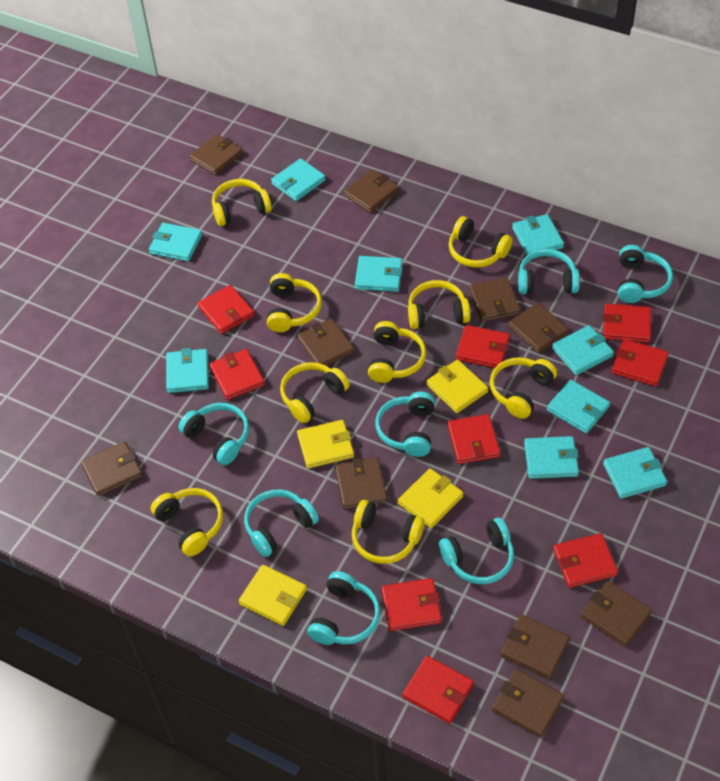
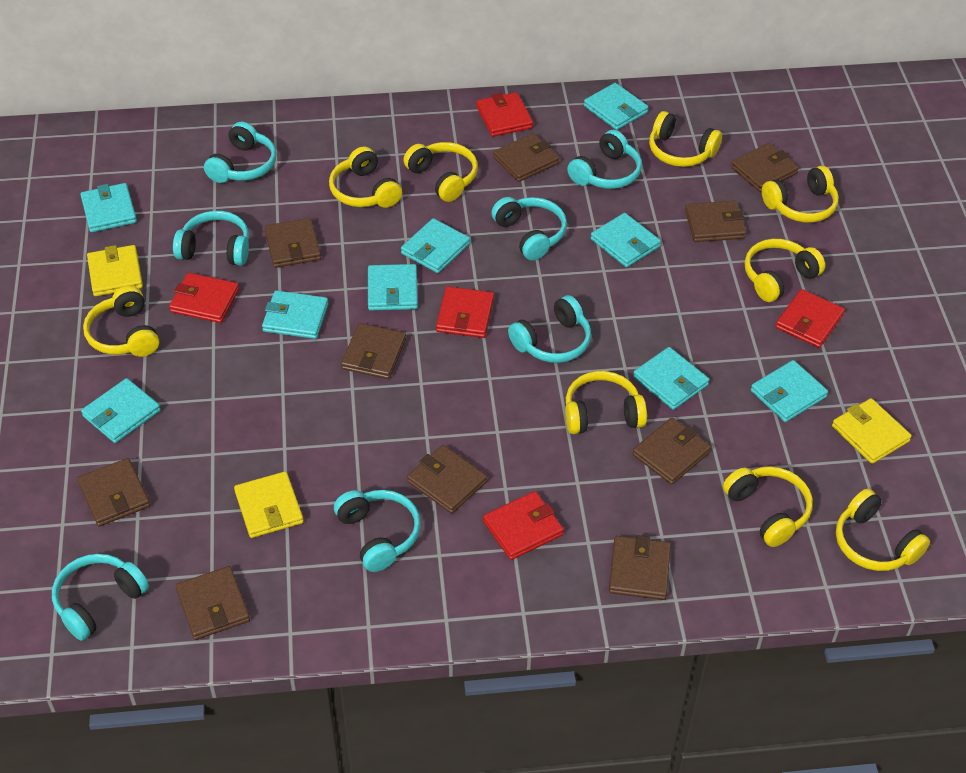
red wallet: 9 -> 5
yellow wallet: 4 -> 3

